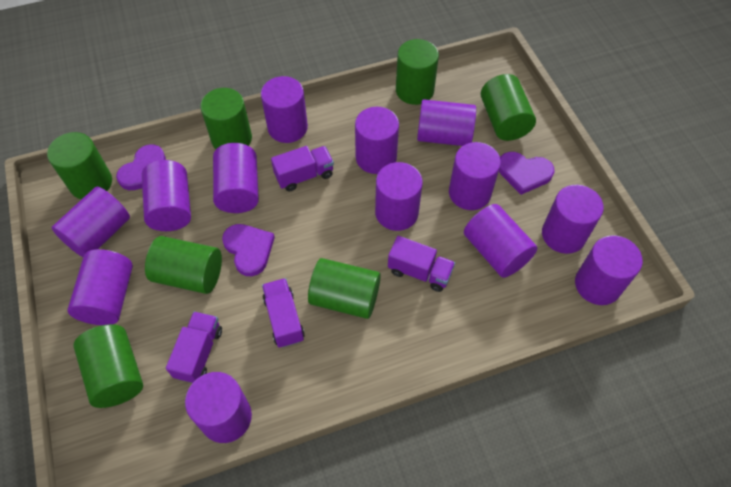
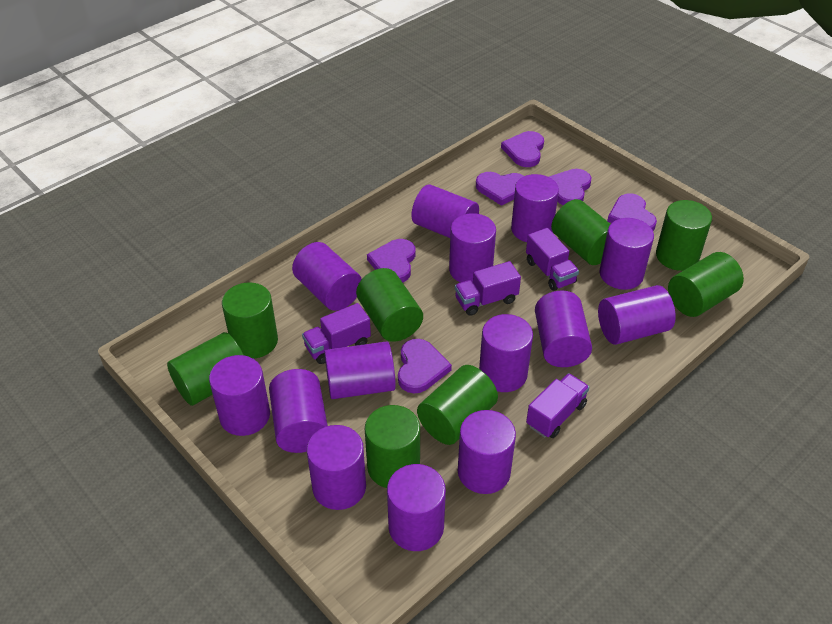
green cylinder: 7 -> 8
purple cylinder: 13 -> 14
purple heart: 3 -> 6

